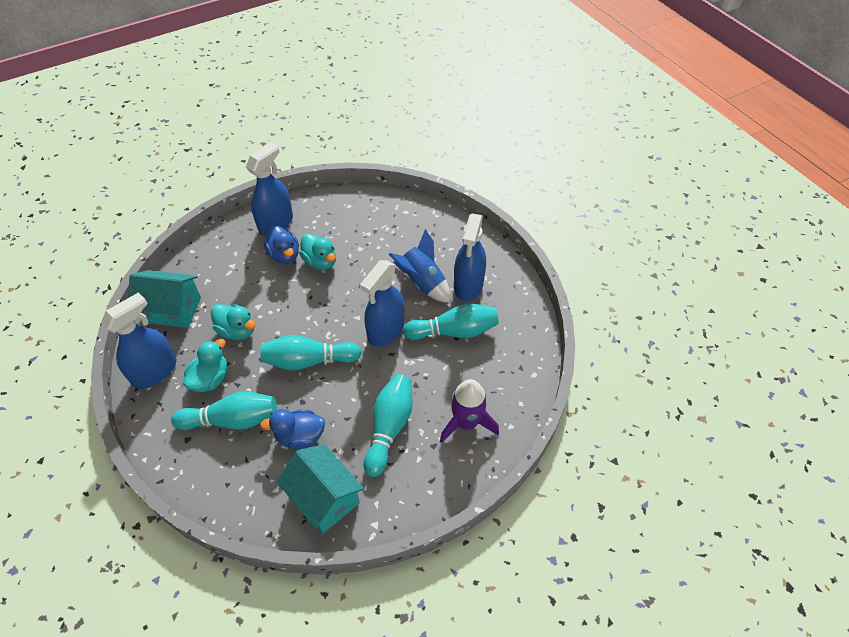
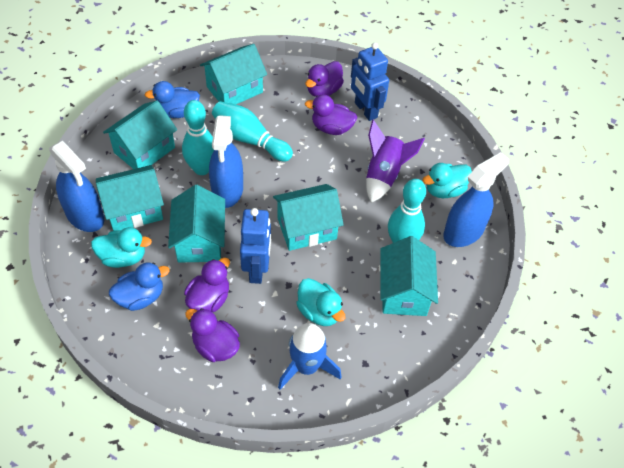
blue robot: 0 -> 2
blue spray bottle: 4 -> 3
purple duck: 0 -> 4
turquoise bowling pin: 4 -> 3
turquoise house: 2 -> 6

